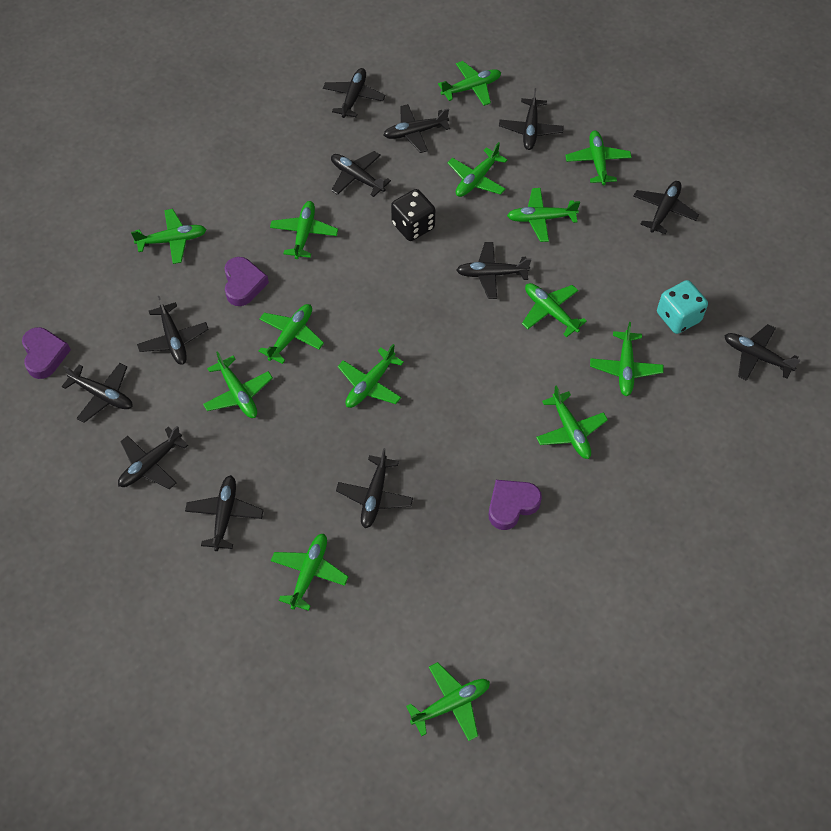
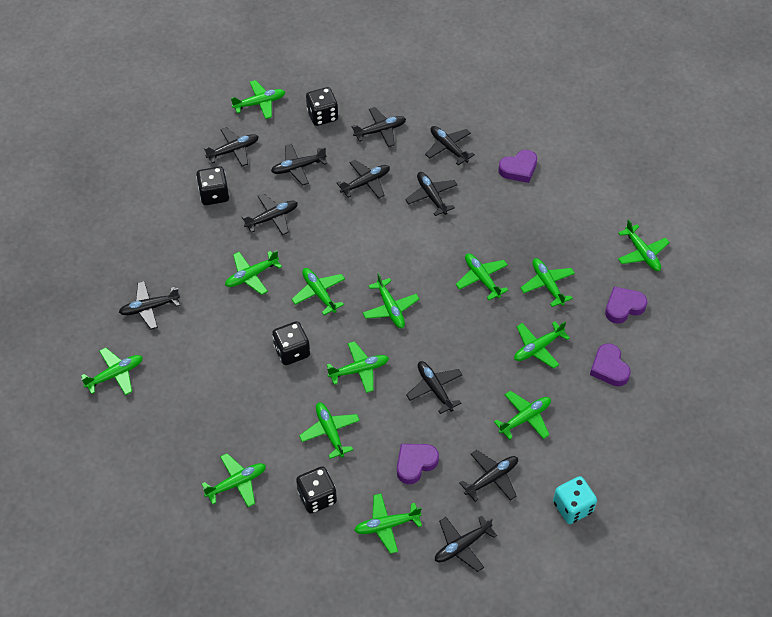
black dice: 1 -> 4
black plane: 12 -> 11
purple heart: 3 -> 4

